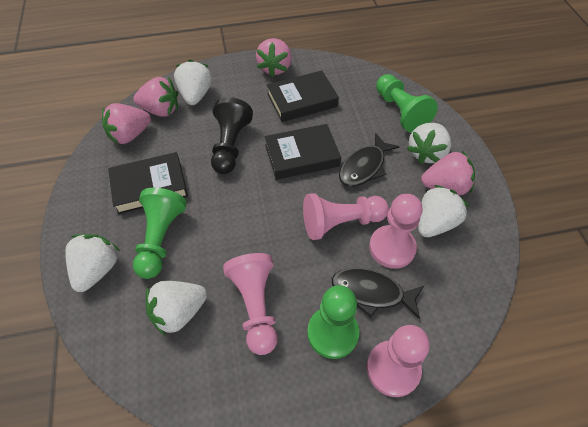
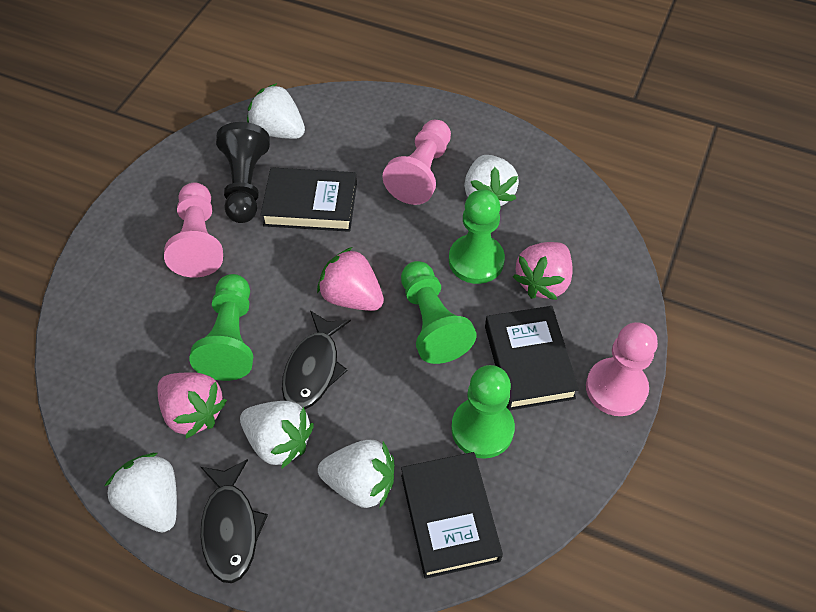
green pawn: 3 -> 4
pink pawn: 4 -> 3
pink strawberry: 4 -> 3

